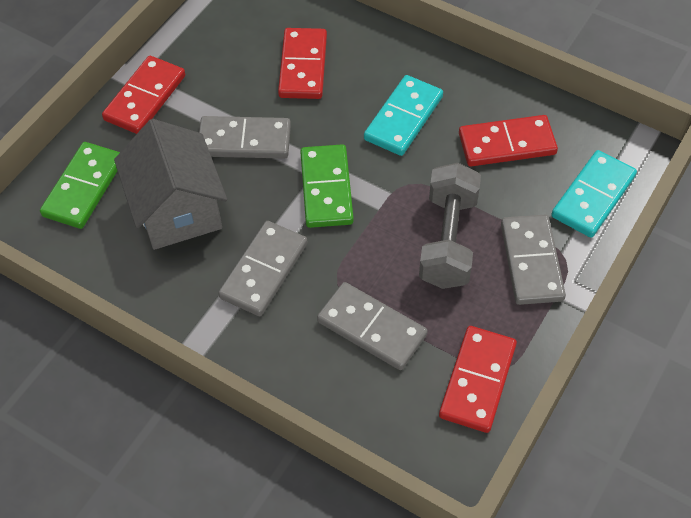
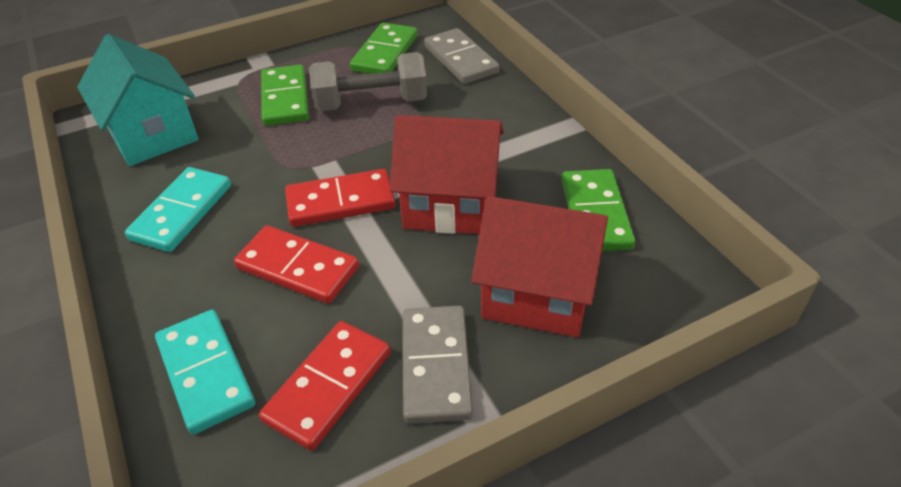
green domino: 2 -> 3
grey domino: 4 -> 2
grey house: 1 -> 0
red domino: 4 -> 3
red house: 0 -> 2
turquoise house: 0 -> 1

